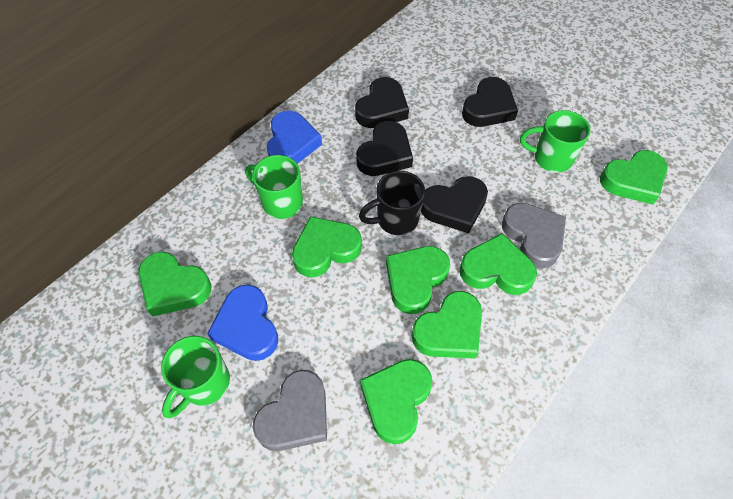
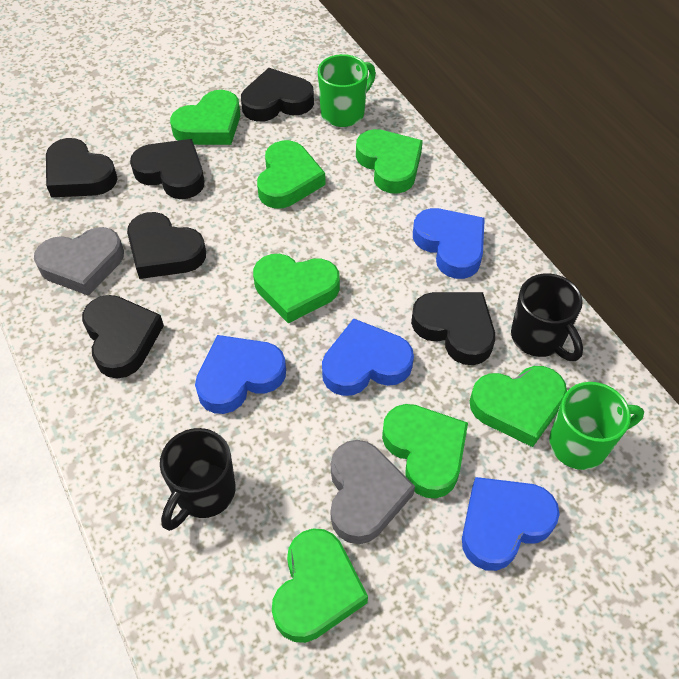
black heart: 4 -> 6
black mug: 1 -> 2
blue heart: 2 -> 4
green mug: 3 -> 2

